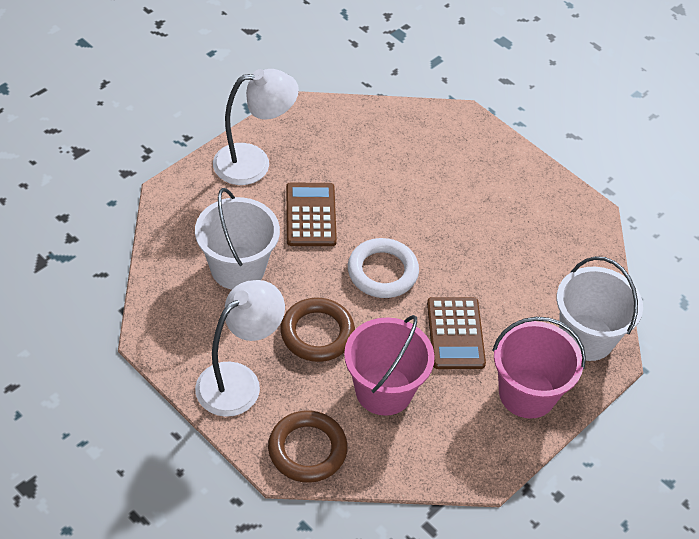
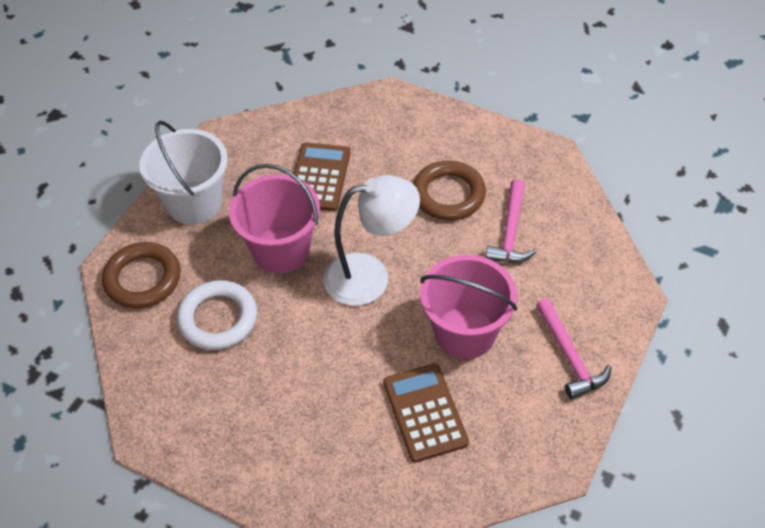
pink hammer: 0 -> 2
white bucket: 2 -> 1
white lamp: 2 -> 1

